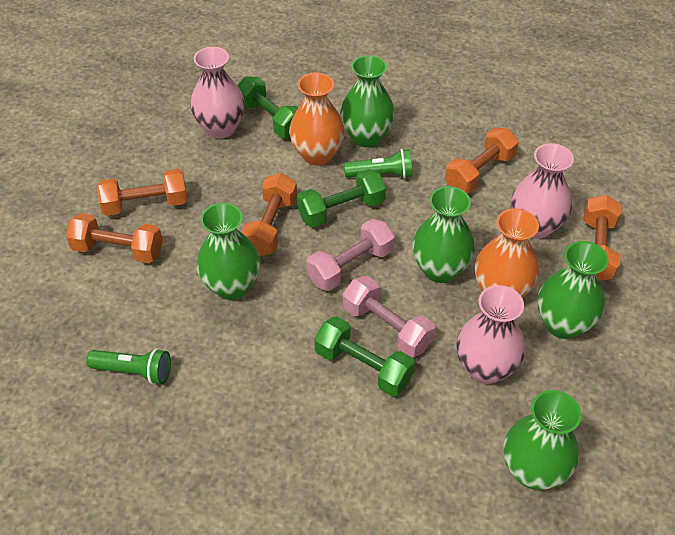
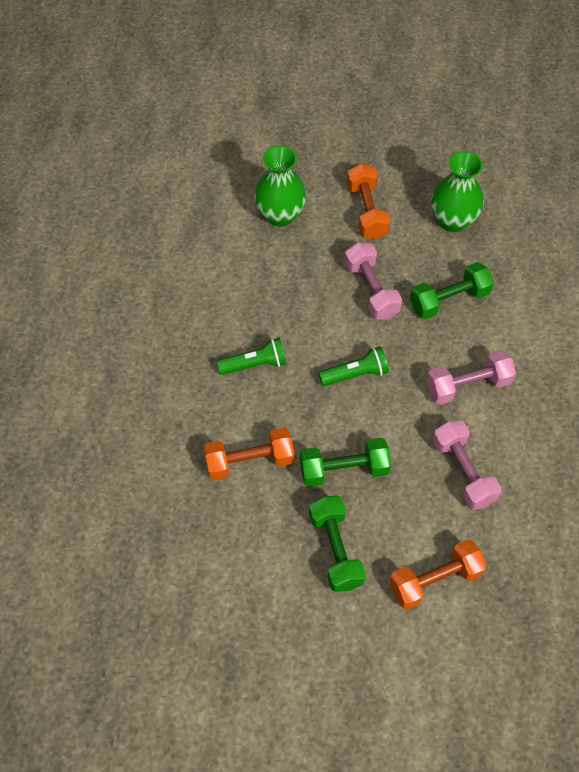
green vase: 5 -> 2
orange dumbbell: 5 -> 3
orange vase: 2 -> 0
pink dumbbell: 2 -> 3
pink vase: 3 -> 0

